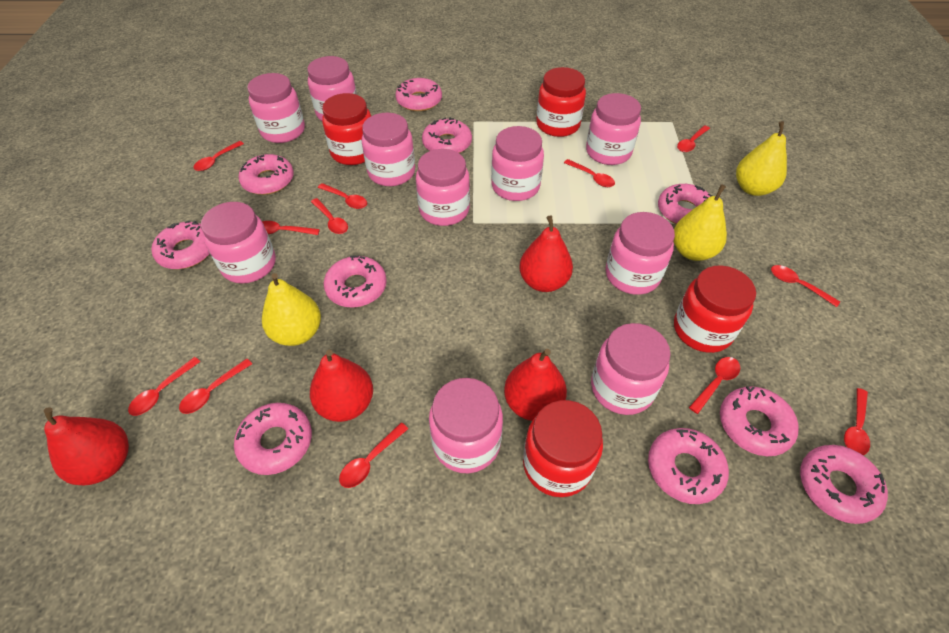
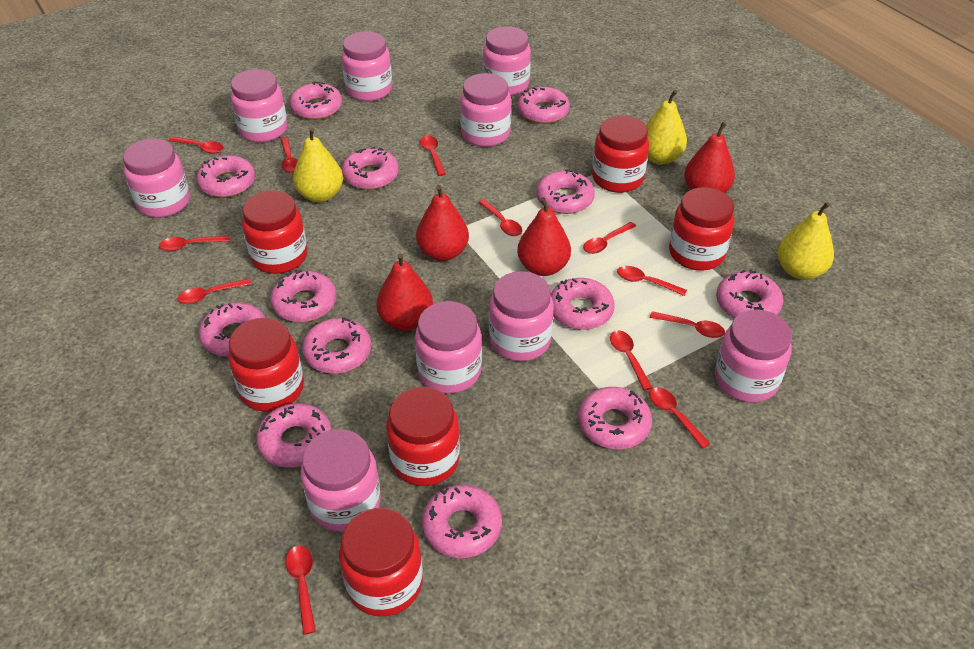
pink donut: 10 -> 13
pink jar: 10 -> 9
red jar: 4 -> 6

